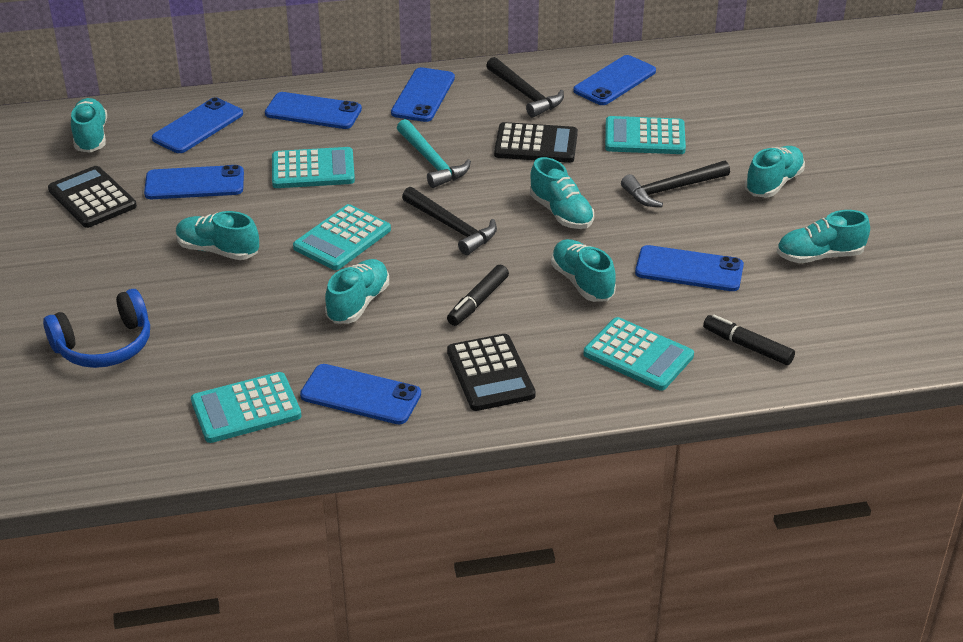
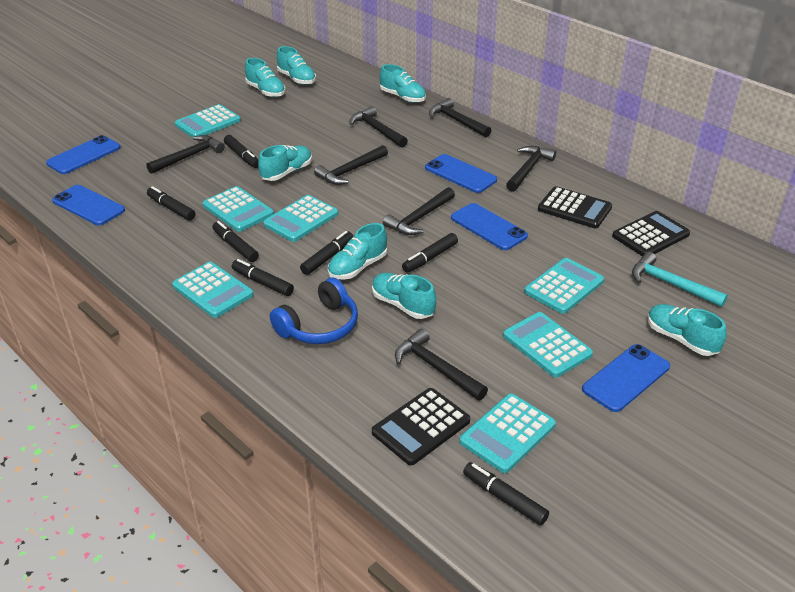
black hammer: 3 -> 7
black marker: 2 -> 7
blue phone: 7 -> 5
turquoise calculator: 5 -> 7

